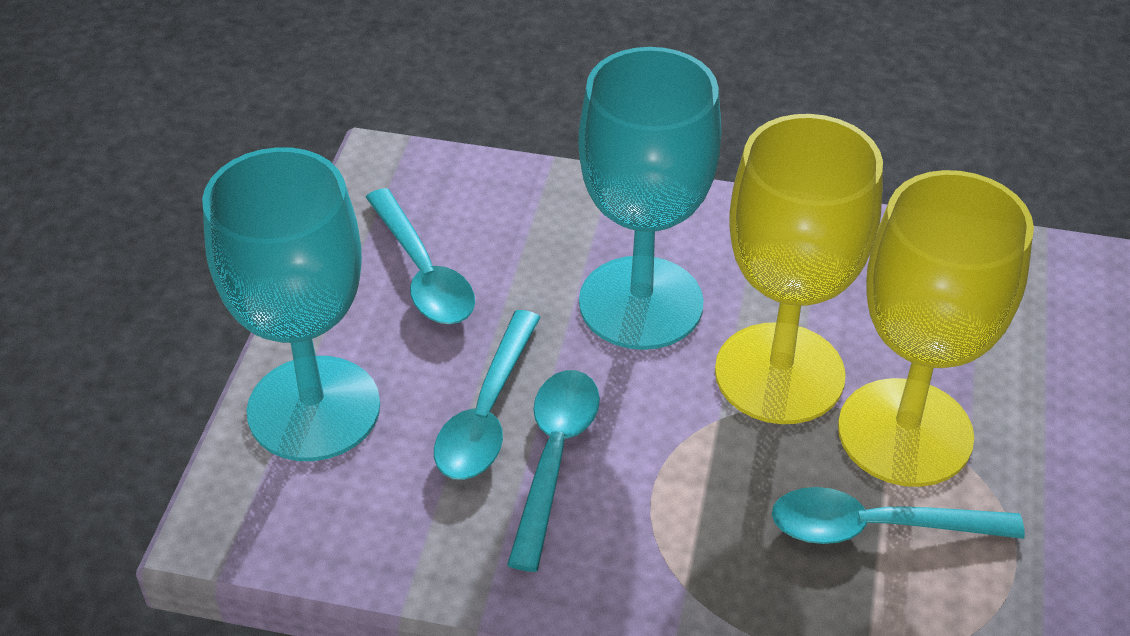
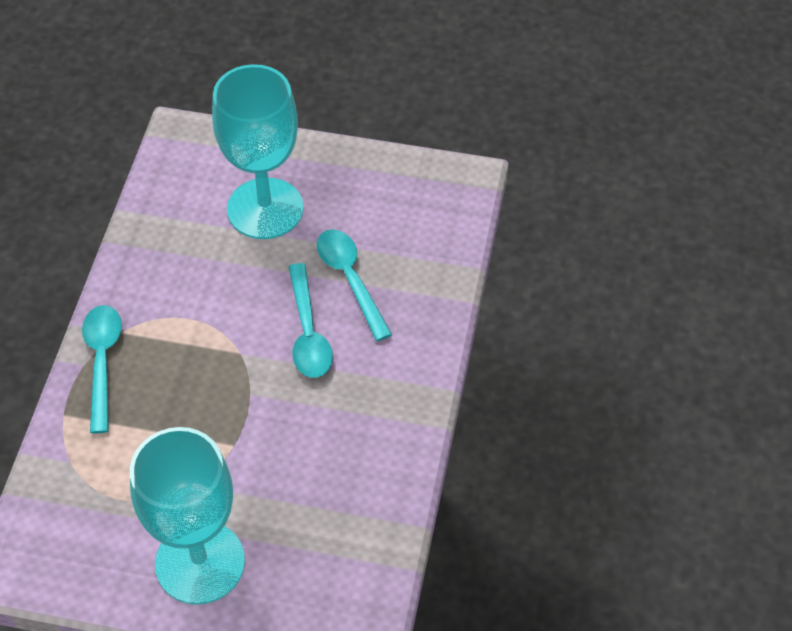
turquoise spoon: 4 -> 3
yellow goblet: 2 -> 0

